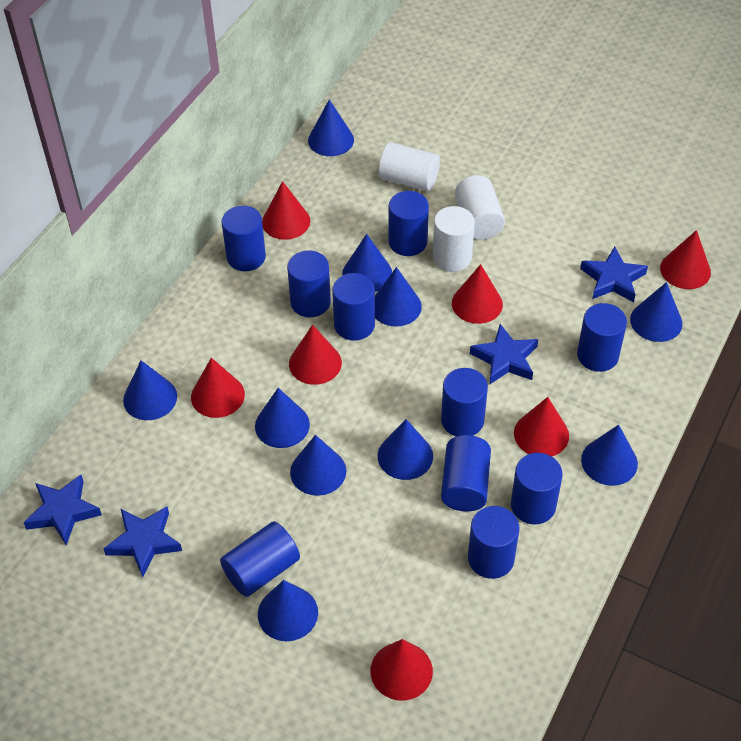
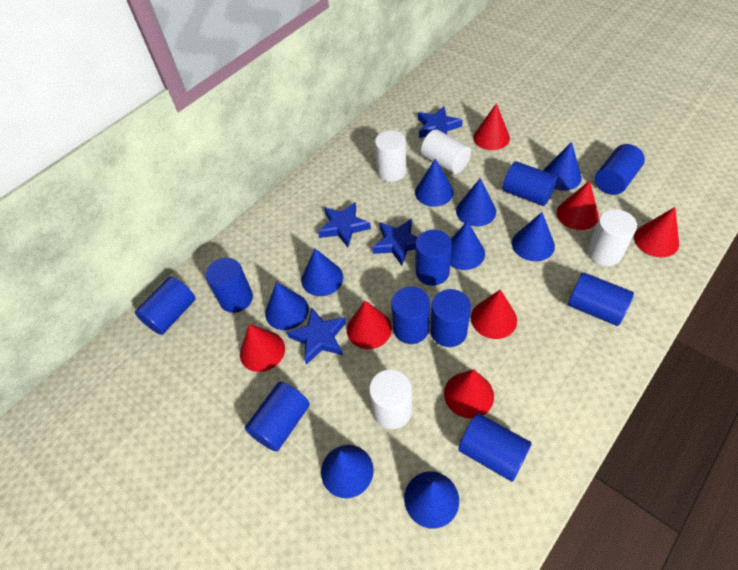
blue cone: 10 -> 9
white cylinder: 3 -> 4

